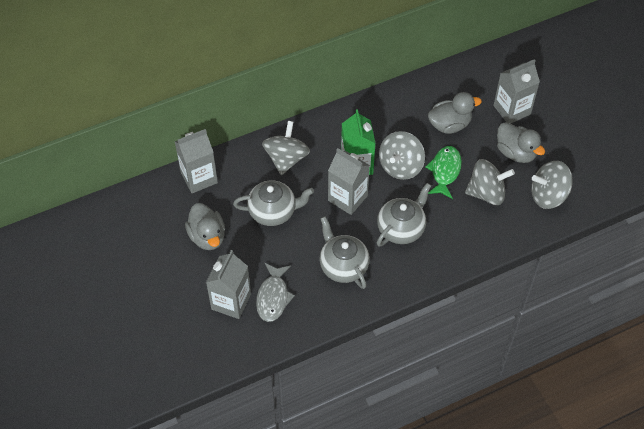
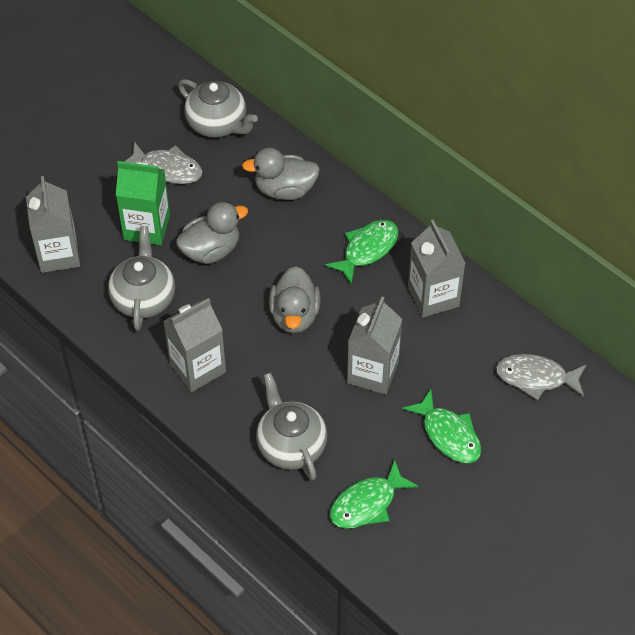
green fish: 1 -> 3
grey fish: 1 -> 2
grey spinning top: 4 -> 0

